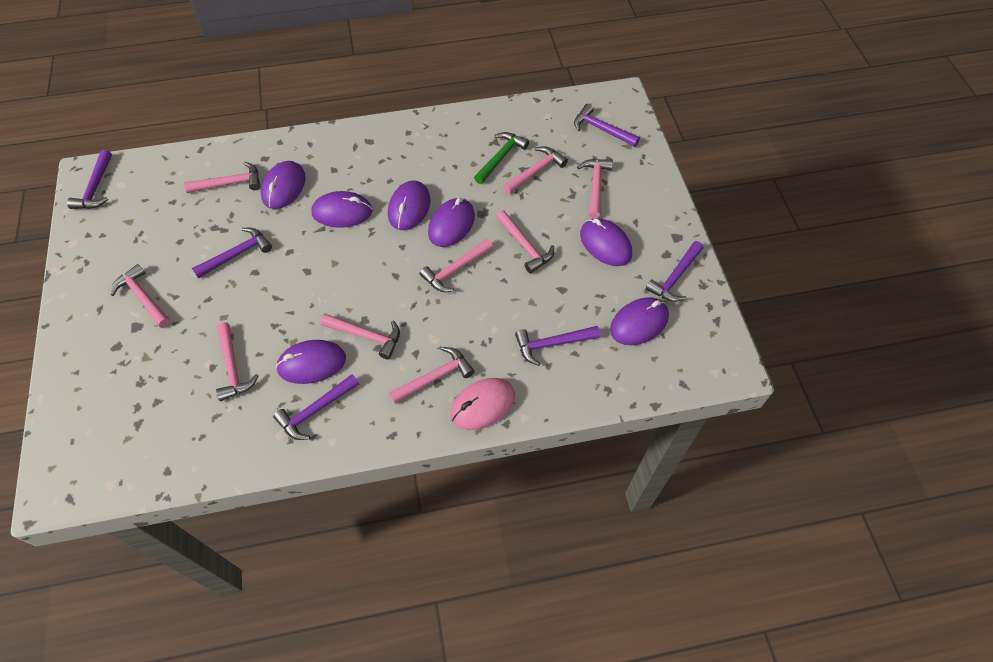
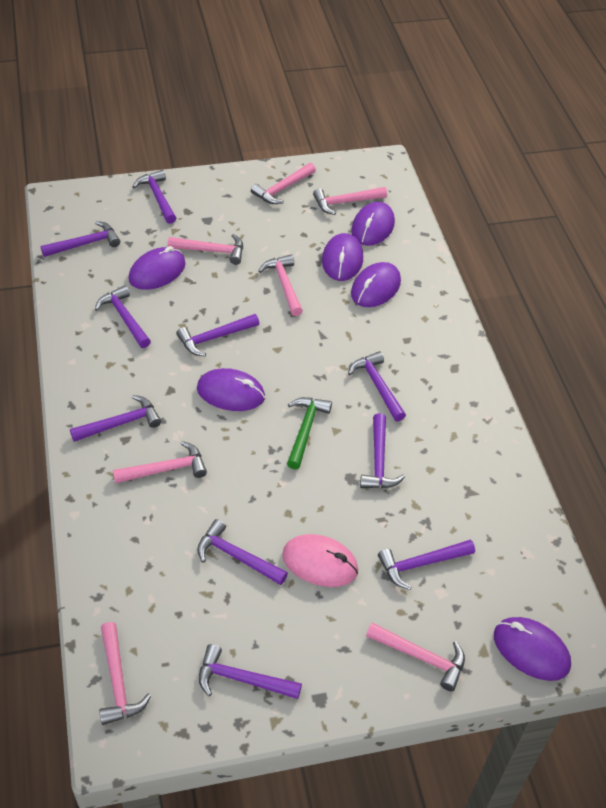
pink hammer: 9 -> 7
purple hammer: 6 -> 10
purple mouse: 7 -> 6

